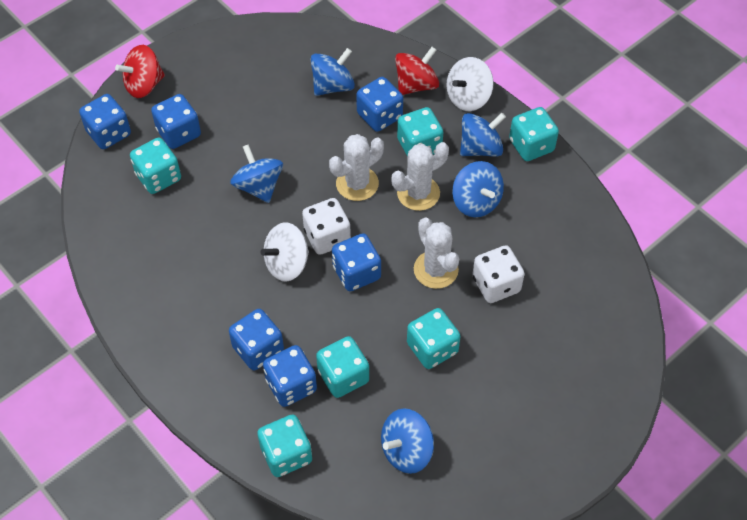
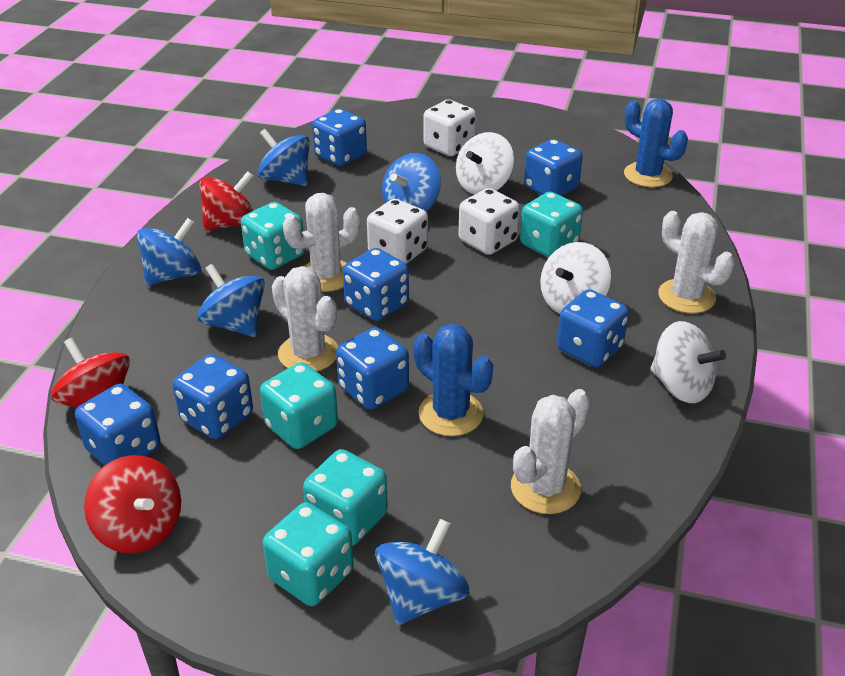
blue cactus: 0 -> 2
blue dice: 6 -> 7
red spinning top: 2 -> 3
turquoise dice: 6 -> 5
white cactus: 3 -> 4
white dice: 2 -> 3
white spinning top: 2 -> 3

